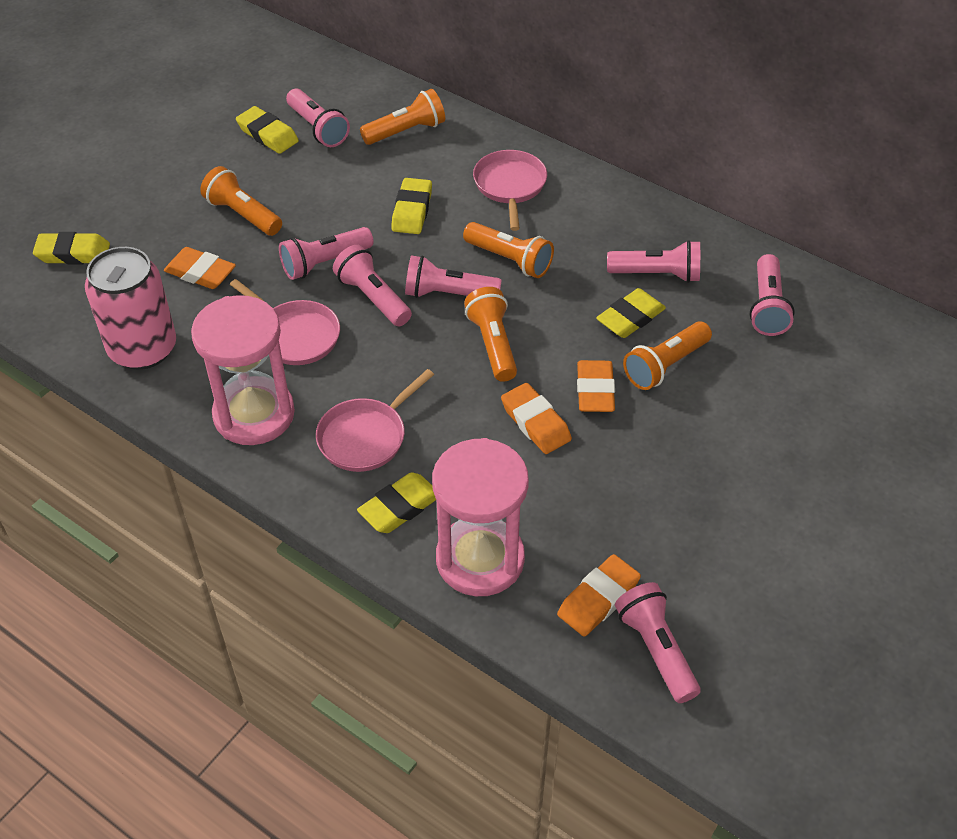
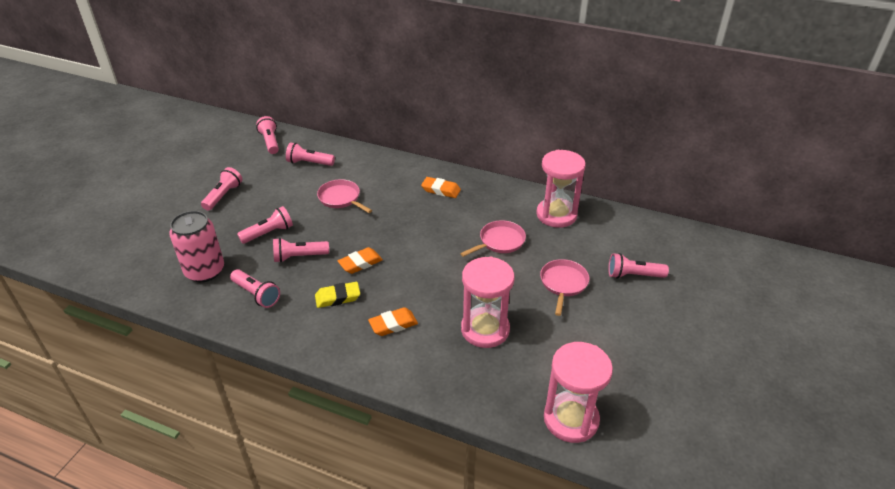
orange eraser: 4 -> 3
orange flashlight: 5 -> 0
pink hourglass: 2 -> 3
yellow eraser: 5 -> 1

